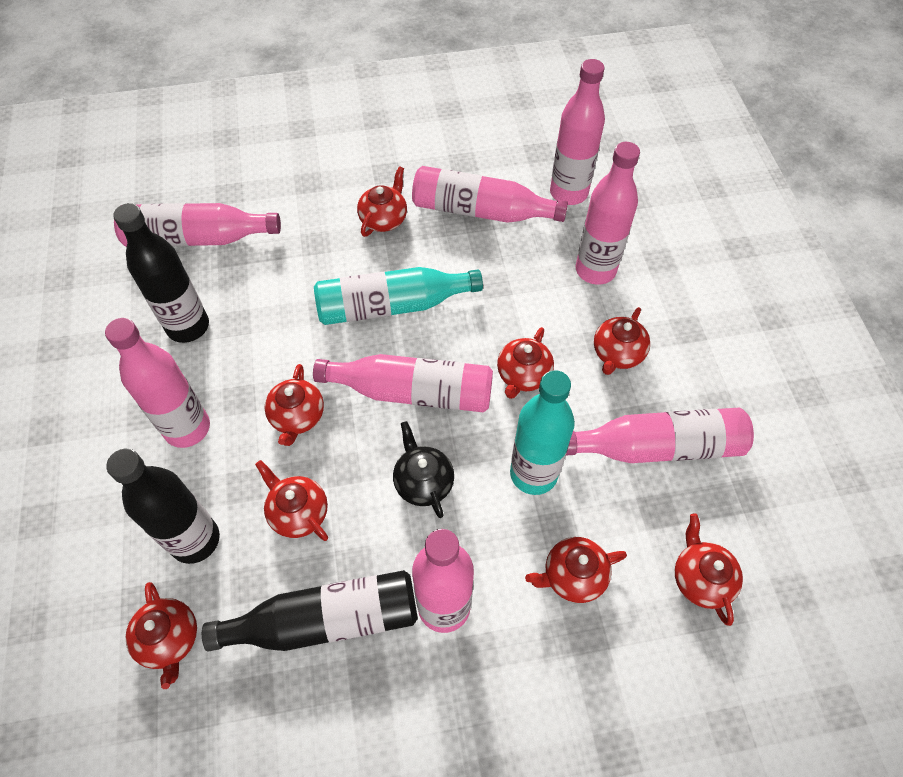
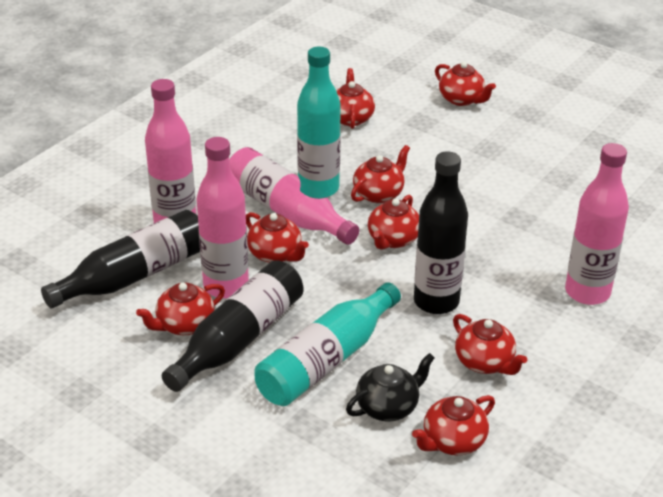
pink bottle: 8 -> 4

